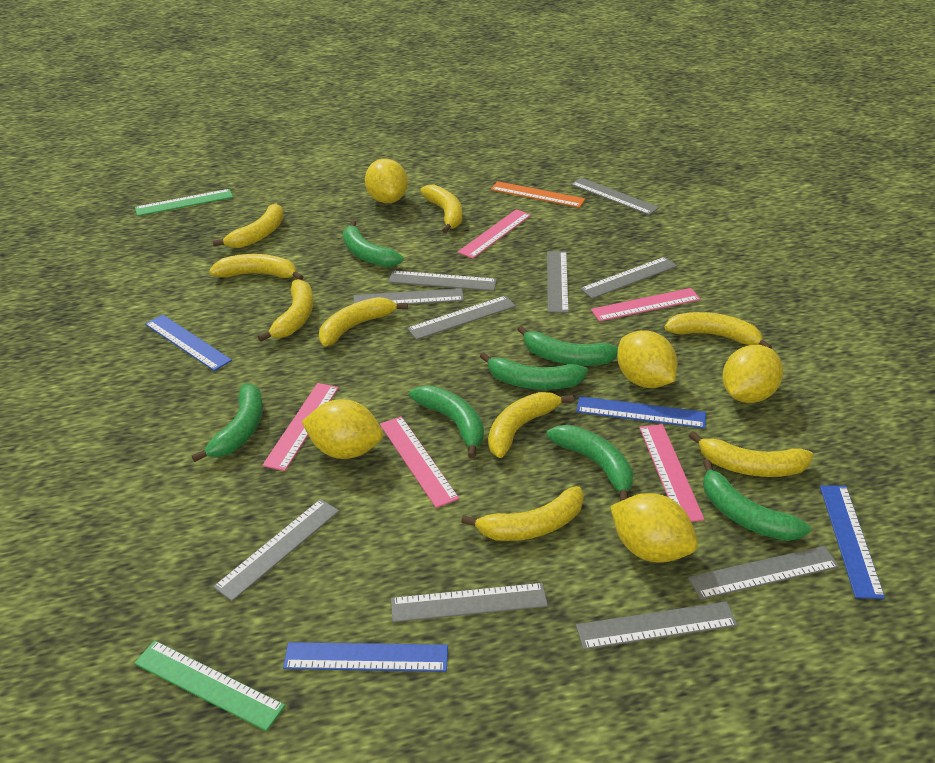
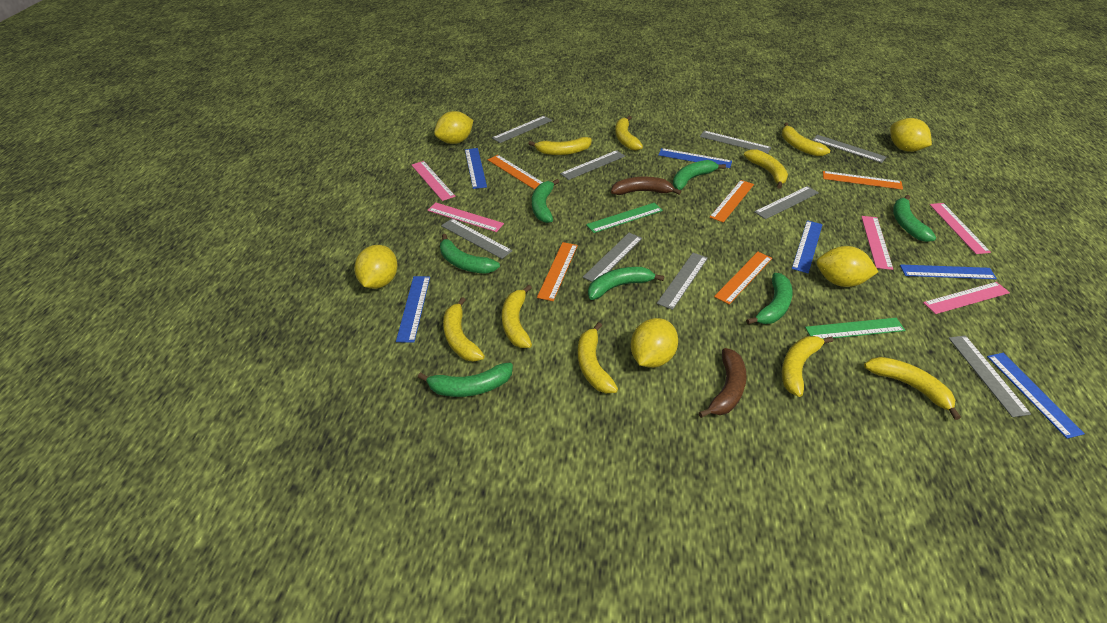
blue ruler: 4 -> 6
brown banana: 0 -> 2
grey ruler: 10 -> 9
orange ruler: 1 -> 5

